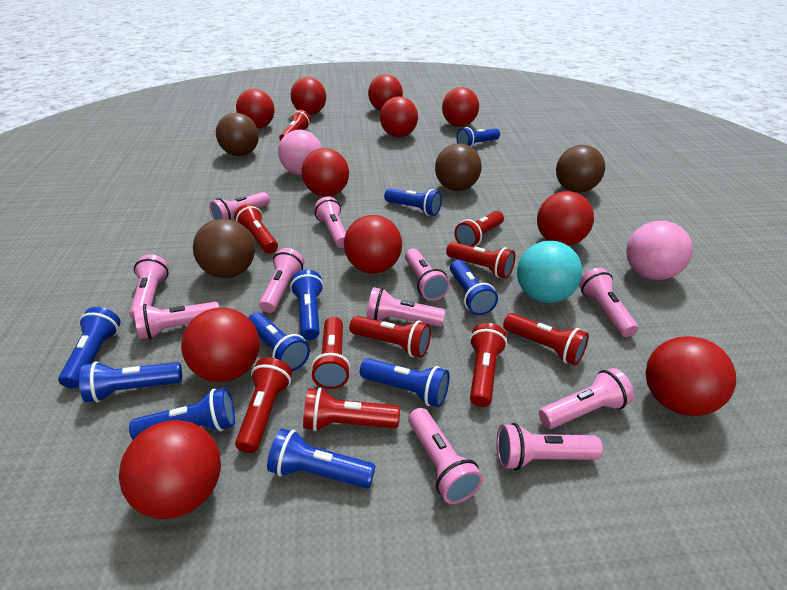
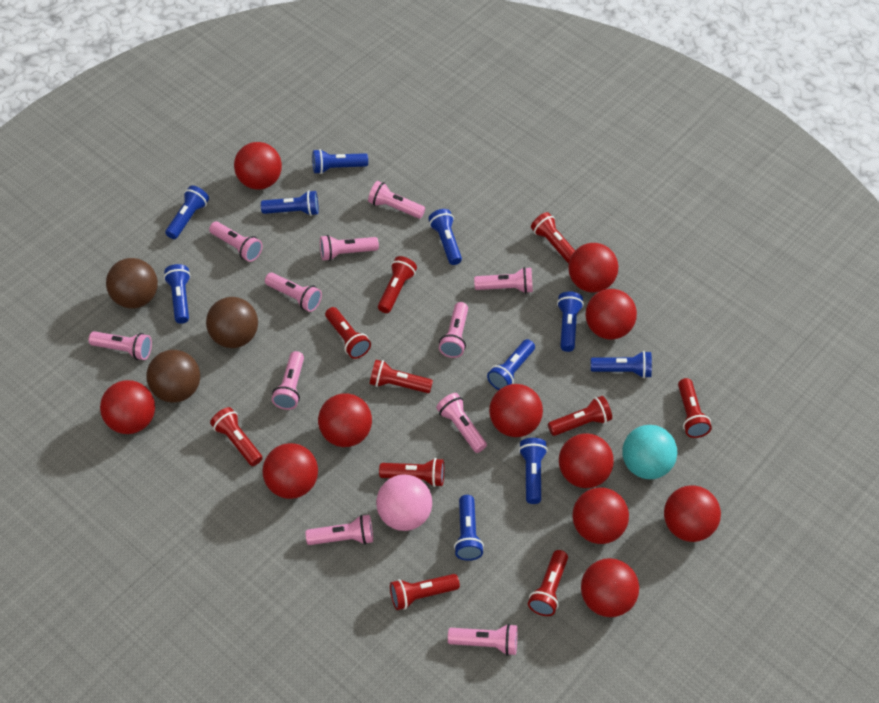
brown ball: 4 -> 3
pink ball: 2 -> 1

